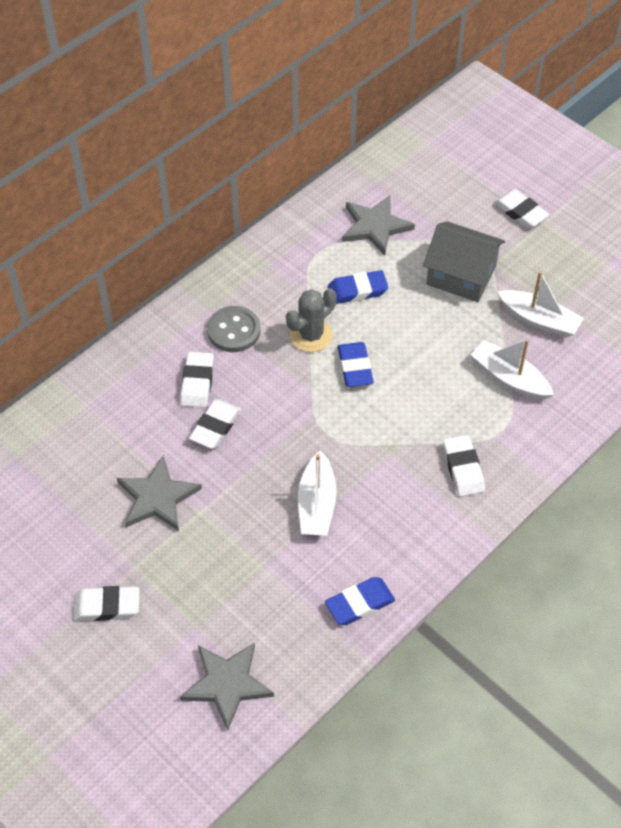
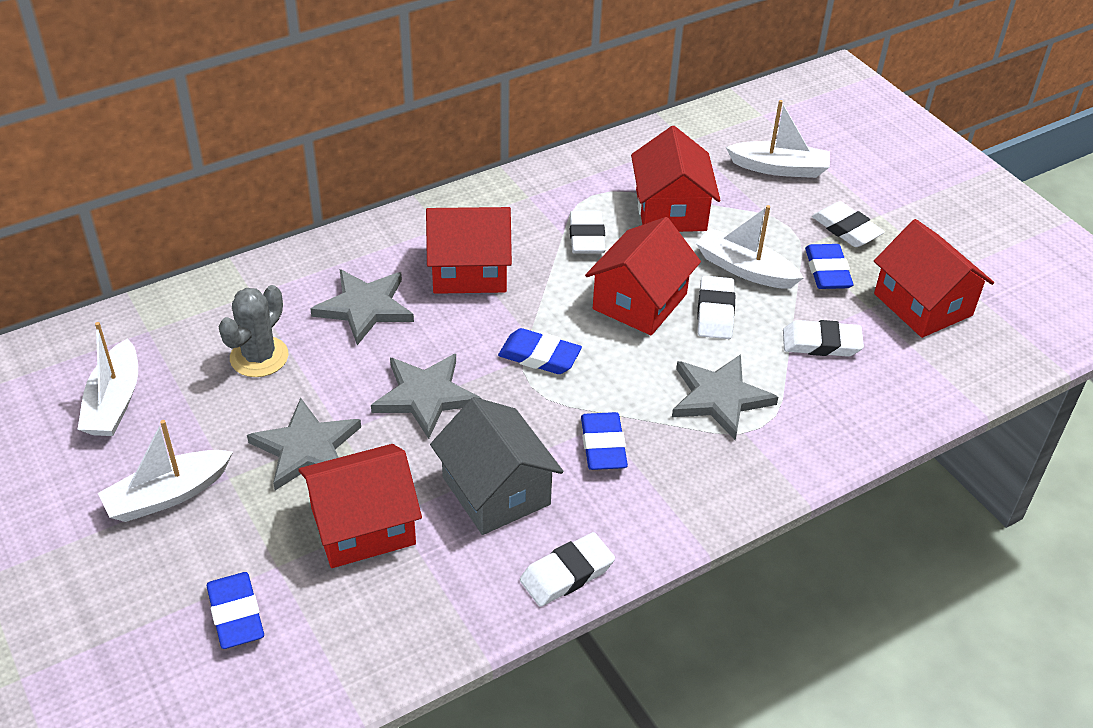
blue eraser: 3 -> 4
grey button: 1 -> 0
grey star: 3 -> 4
red house: 0 -> 5
white boat: 3 -> 4

